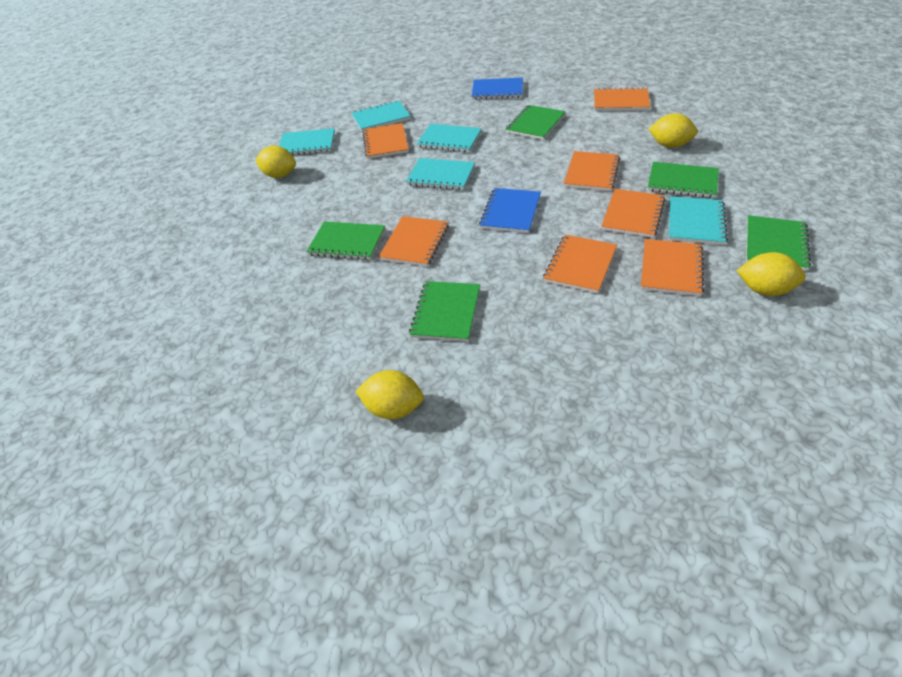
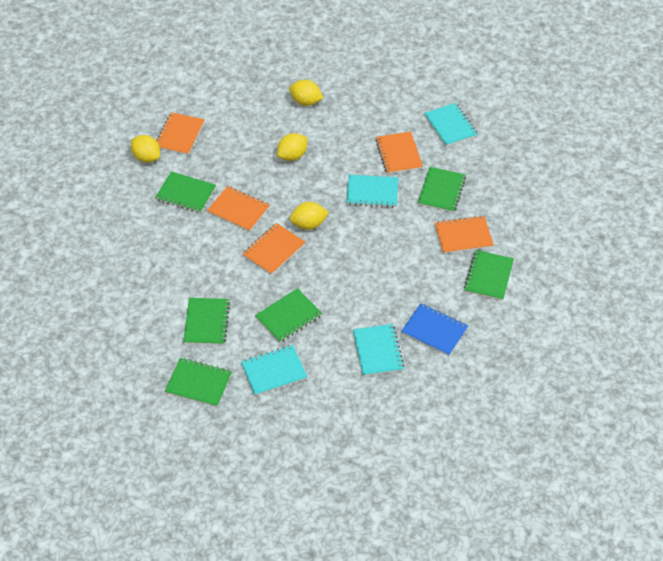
blue notebook: 2 -> 1
green notebook: 5 -> 6
orange notebook: 7 -> 5
turquoise notebook: 5 -> 4

